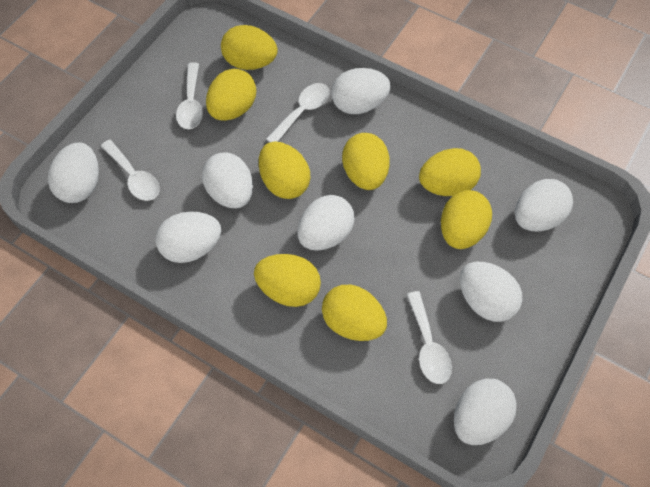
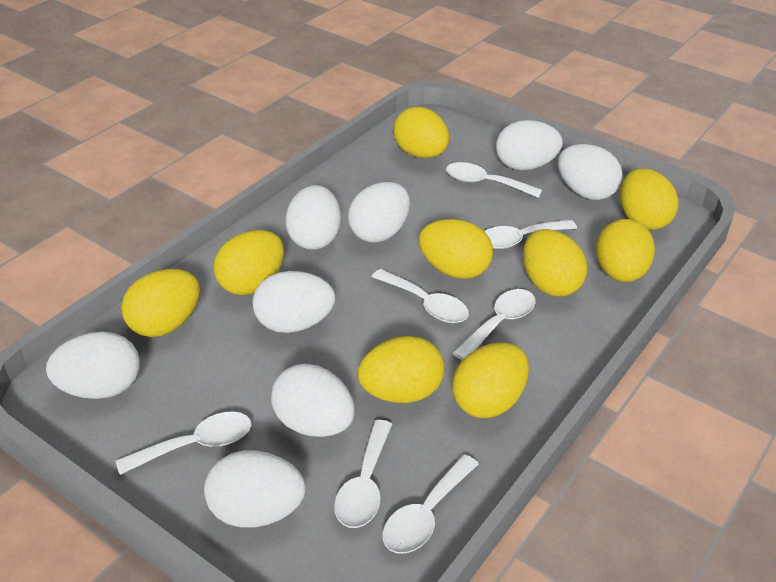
white spoon: 4 -> 7
yellow egg: 8 -> 9

